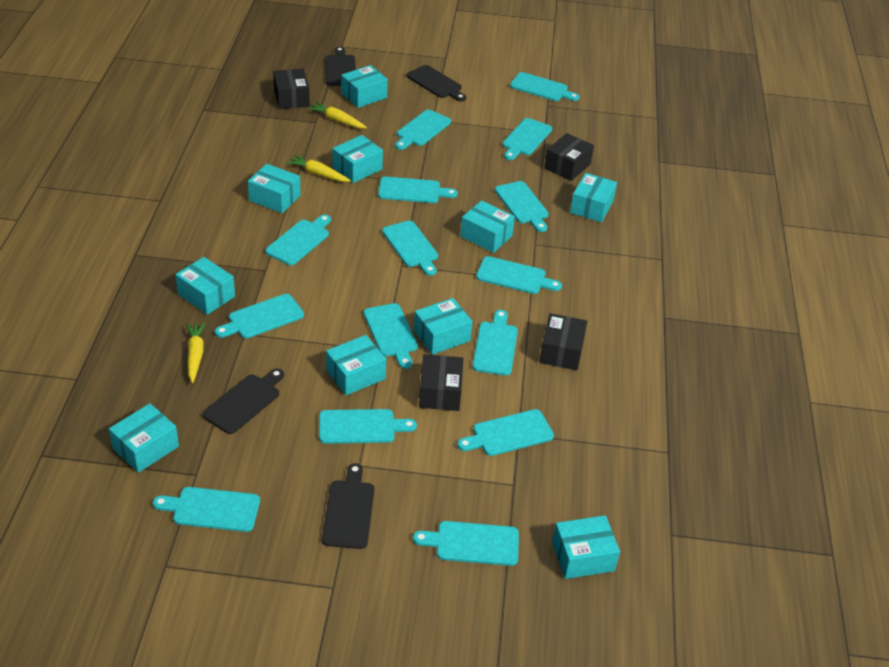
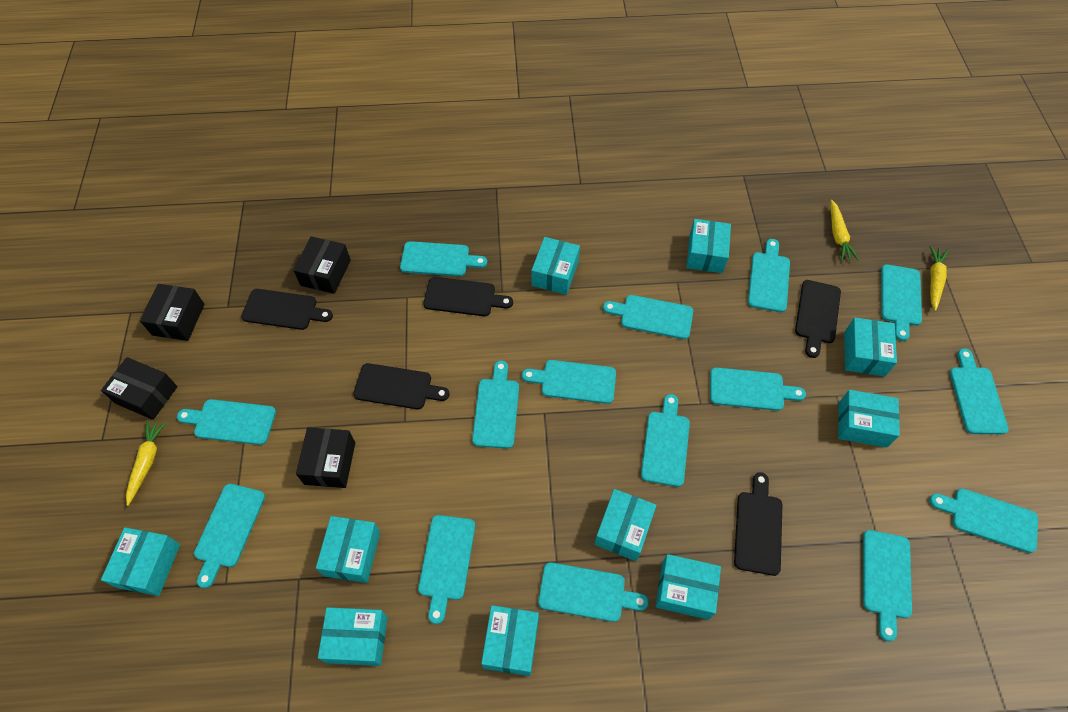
black cutting board: 4 -> 5

